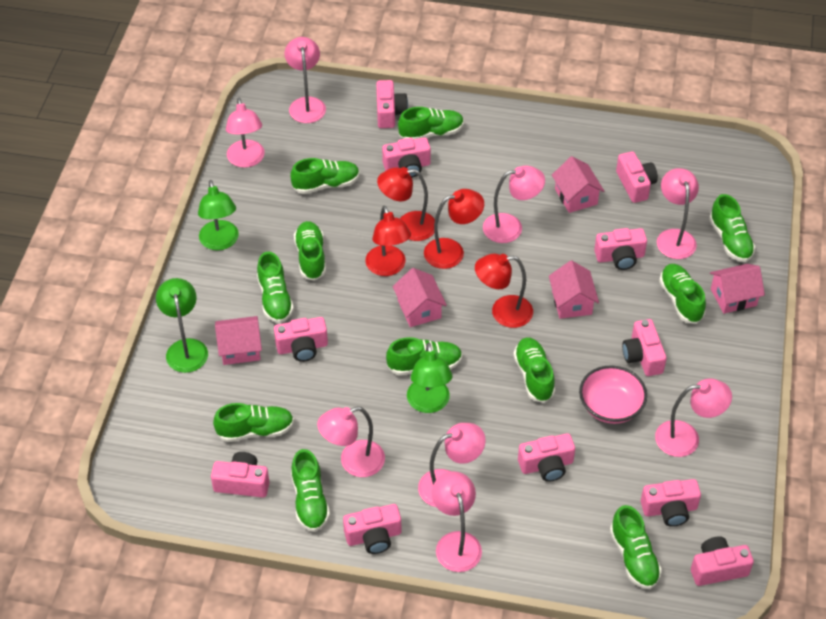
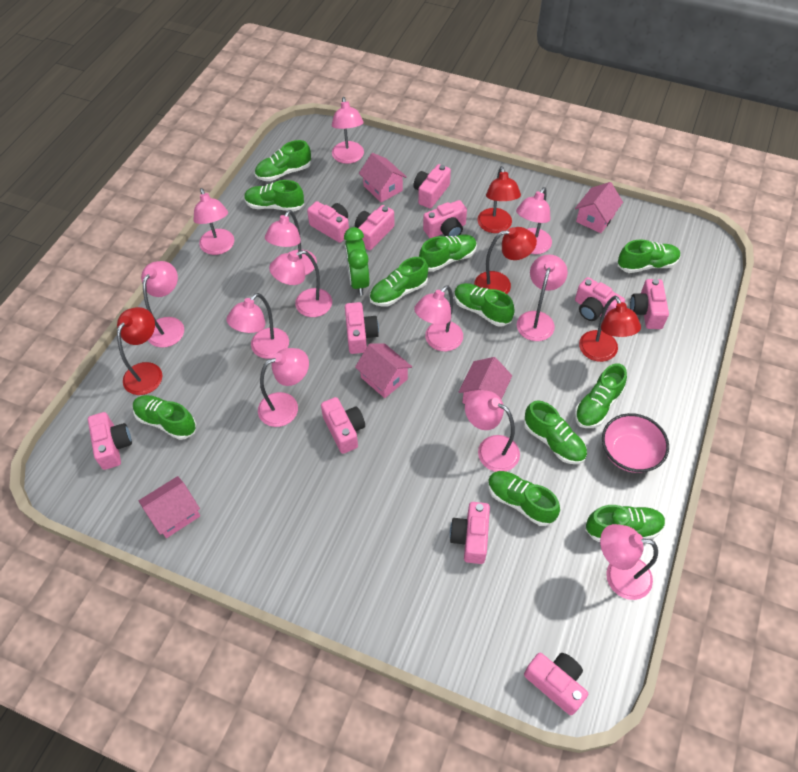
green clock: 0 -> 1
green lamp: 3 -> 0
pink lamp: 8 -> 12

